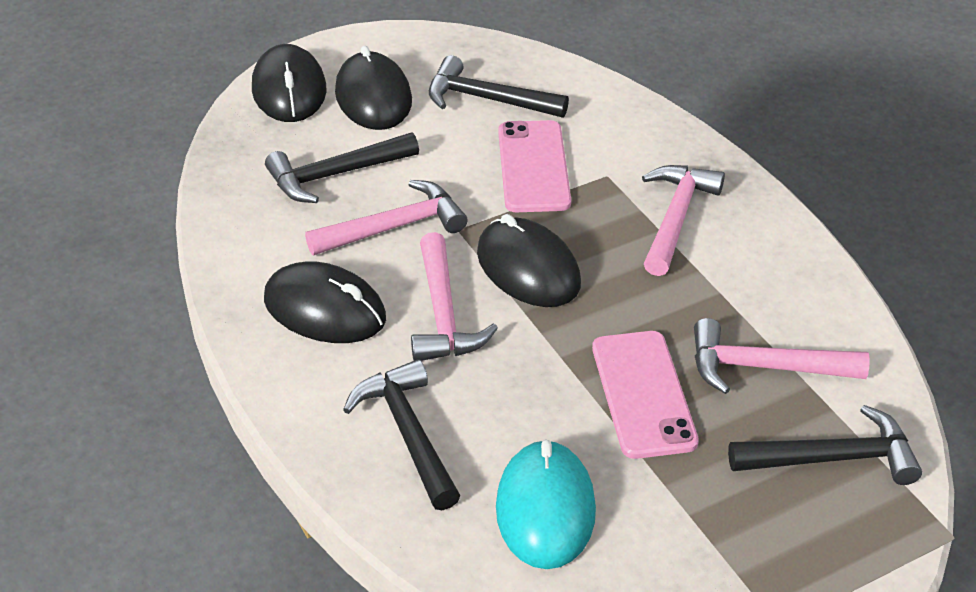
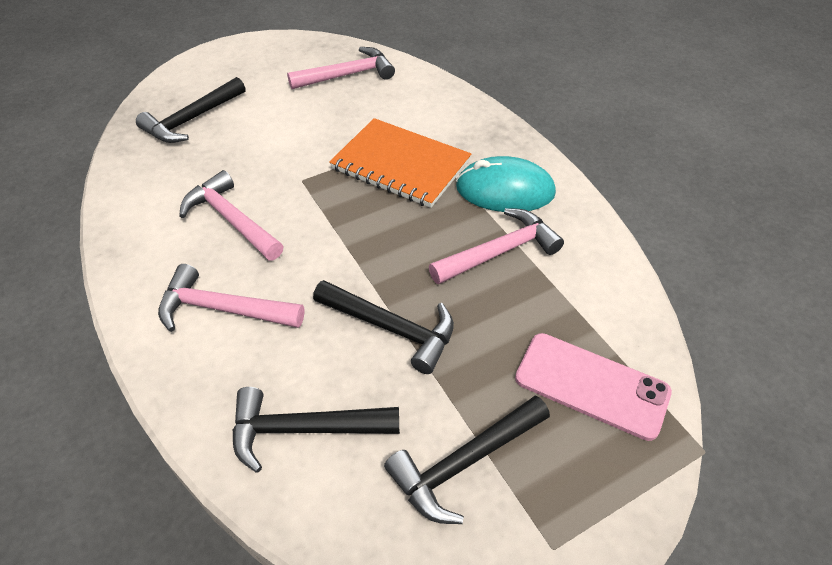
black mouse: 4 -> 0
orange notebook: 0 -> 1
pink phone: 2 -> 1

